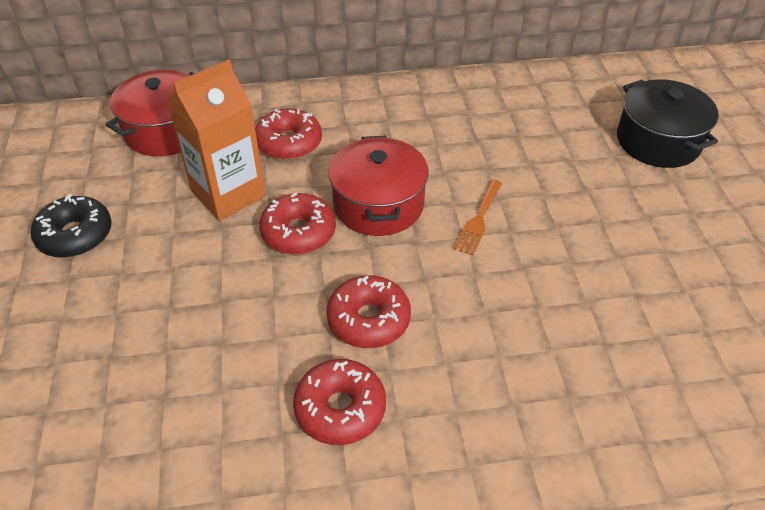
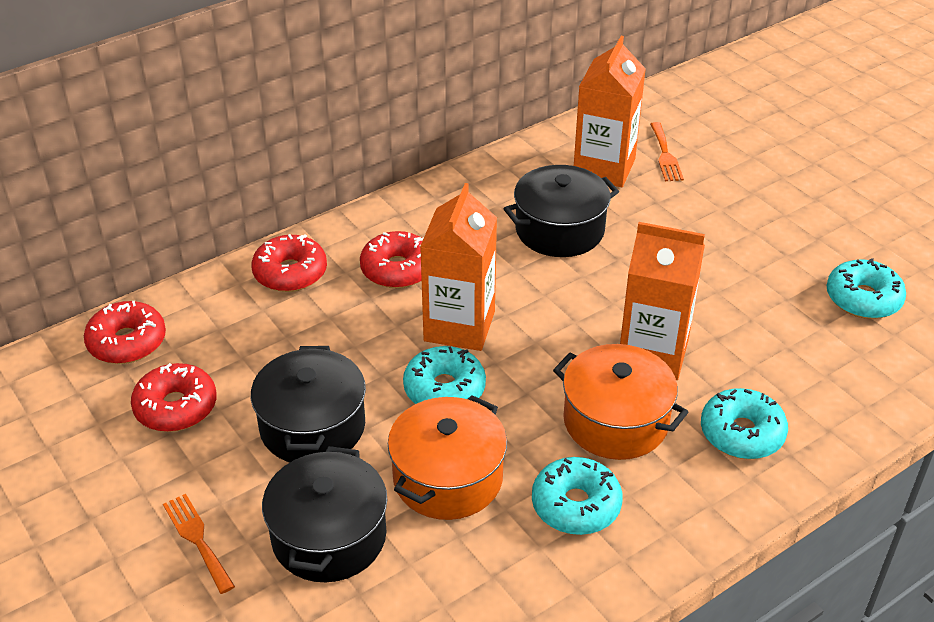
black donut: 1 -> 0
black pot: 1 -> 3
orange carton: 1 -> 3
orange fork: 1 -> 2
orange pot: 0 -> 2
red pot: 2 -> 0
turquoise donut: 0 -> 4

